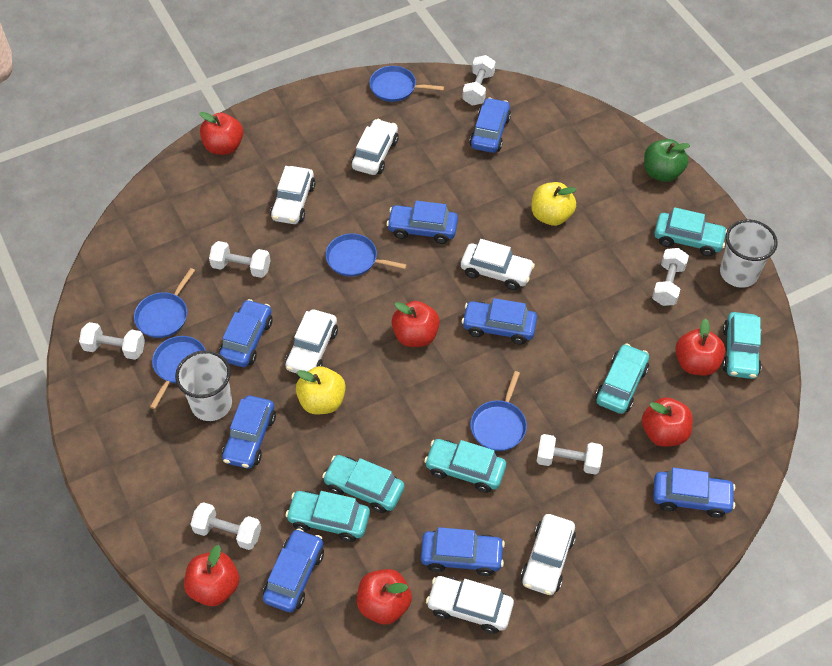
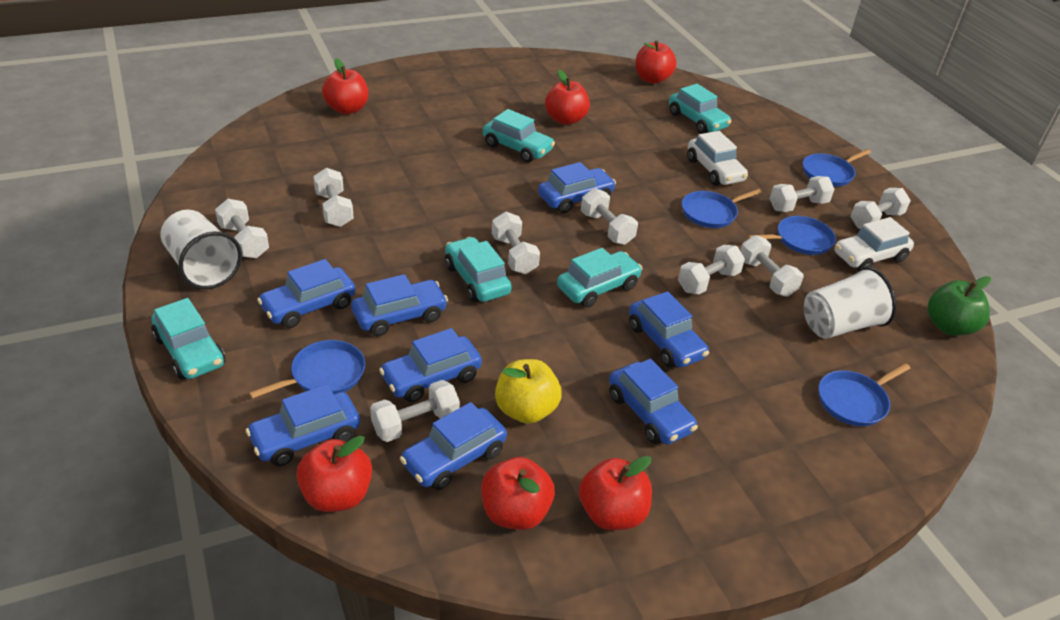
turquoise car: 6 -> 5
white car: 6 -> 2
white dumbbell: 6 -> 9
yellow apple: 2 -> 1

